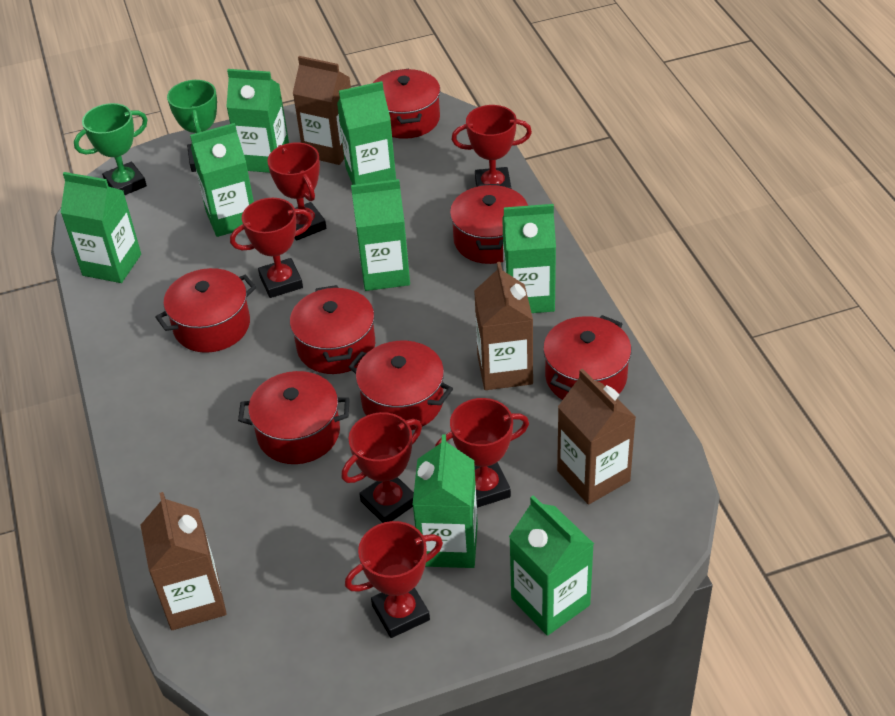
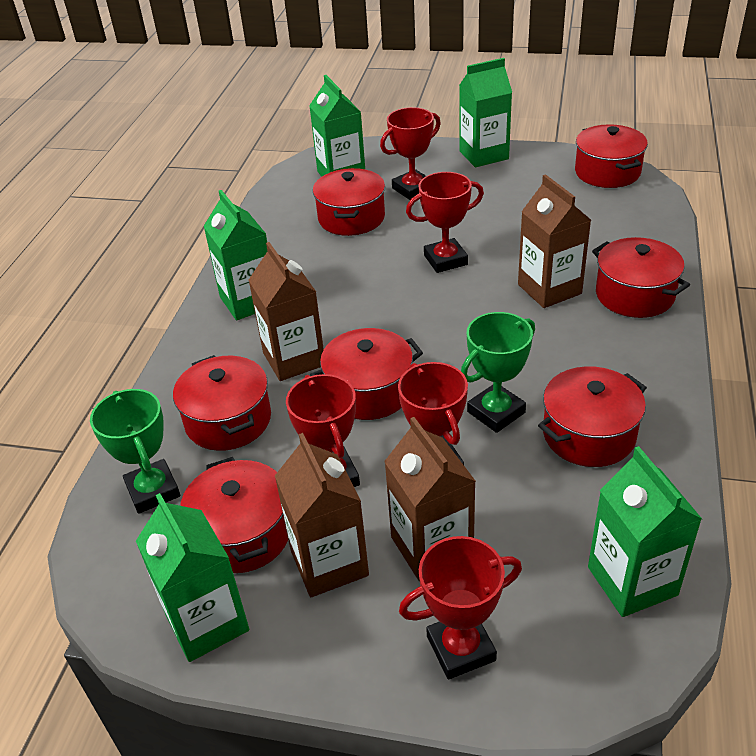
green carton: 8 -> 5
red trophy: 6 -> 5

